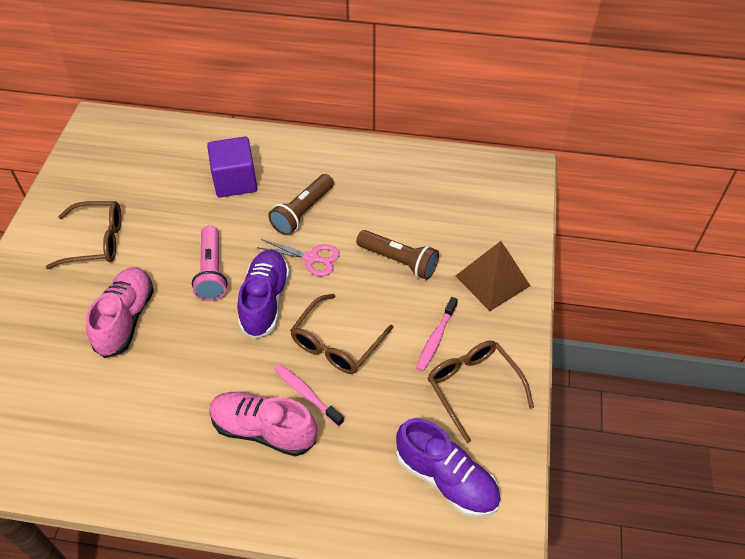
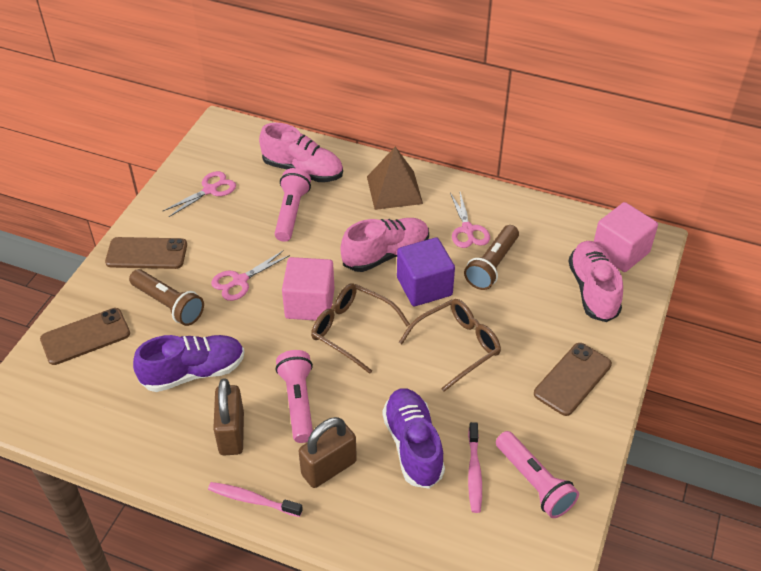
brown glasses: 3 -> 2
brown padlock: 0 -> 2
brown phone: 0 -> 3
pink cube: 0 -> 2
pink flashlight: 1 -> 3
pink scissors: 1 -> 3
pink shoe: 2 -> 3

